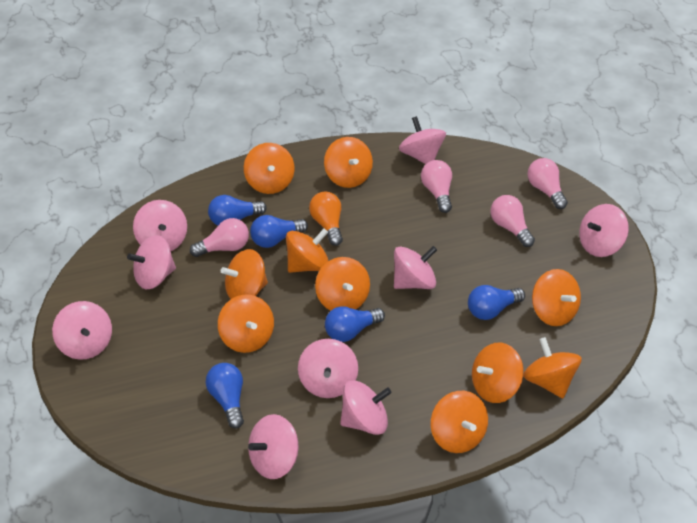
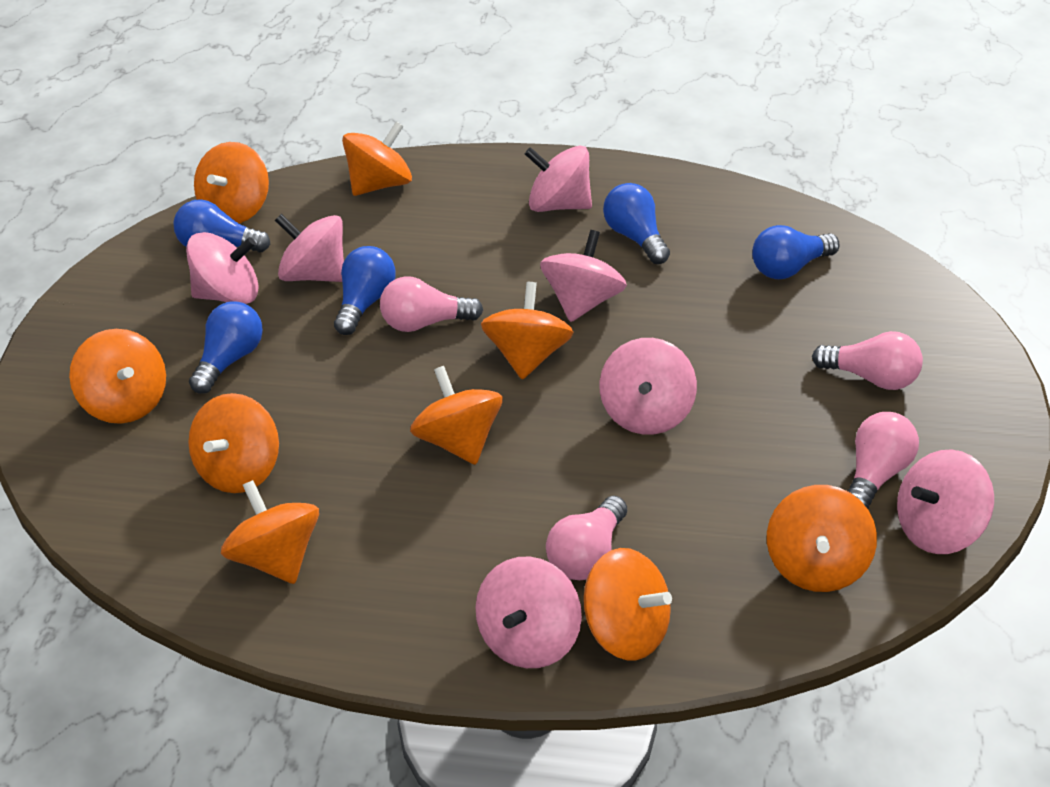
orange light bulb: 1 -> 0
orange spinning top: 10 -> 9
pink spinning top: 9 -> 7

